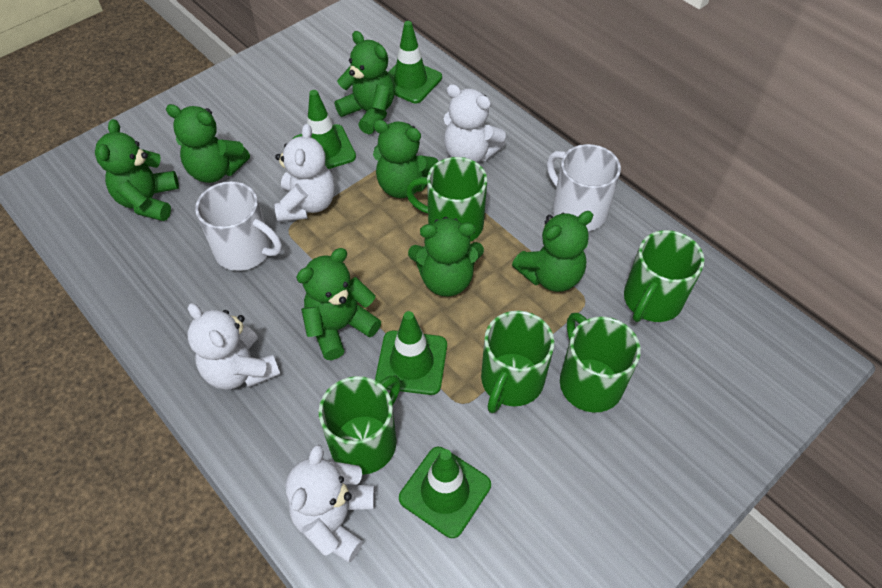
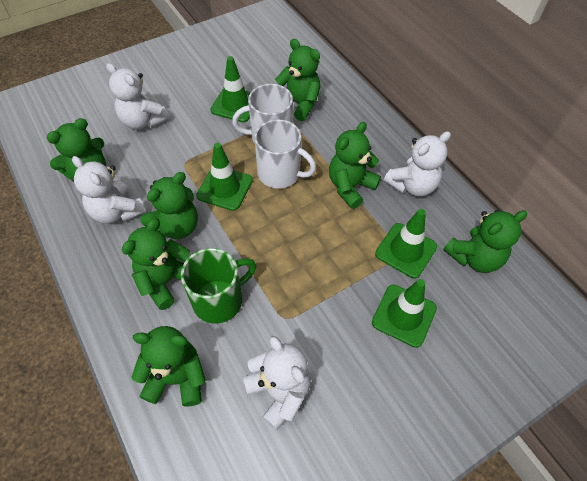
green mug: 5 -> 1

